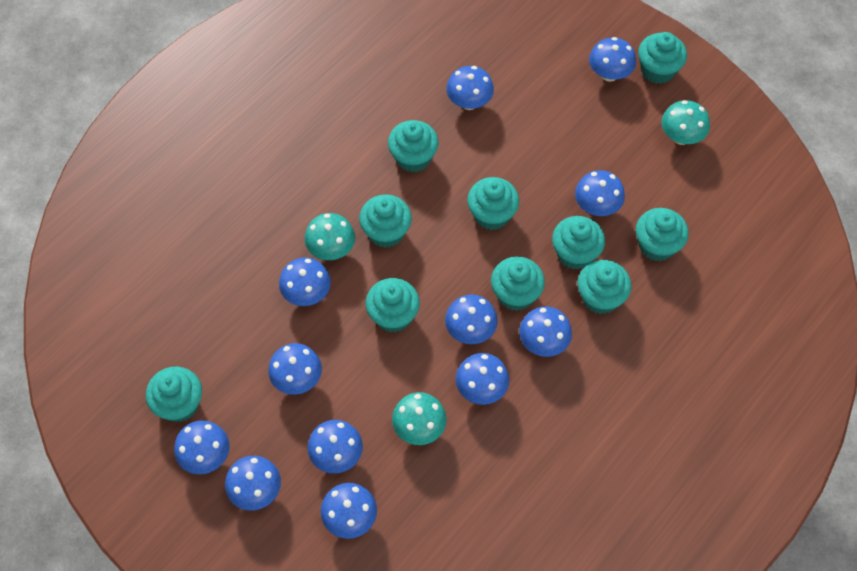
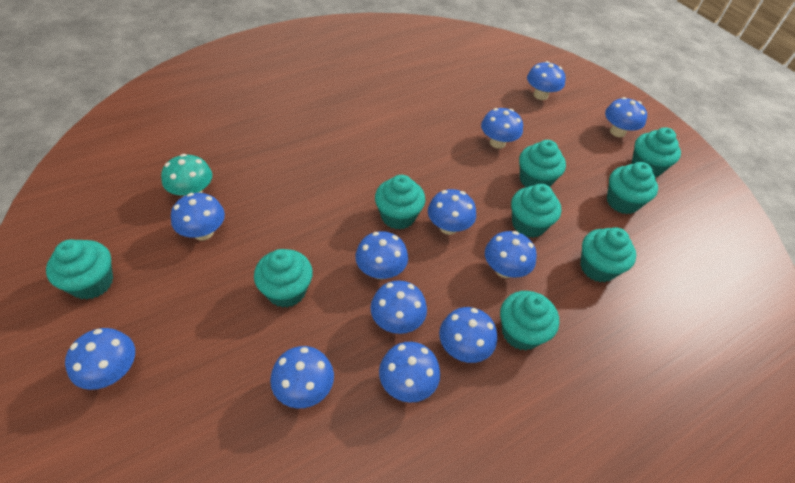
turquoise cupcake: 10 -> 9
turquoise mushroom: 3 -> 1

